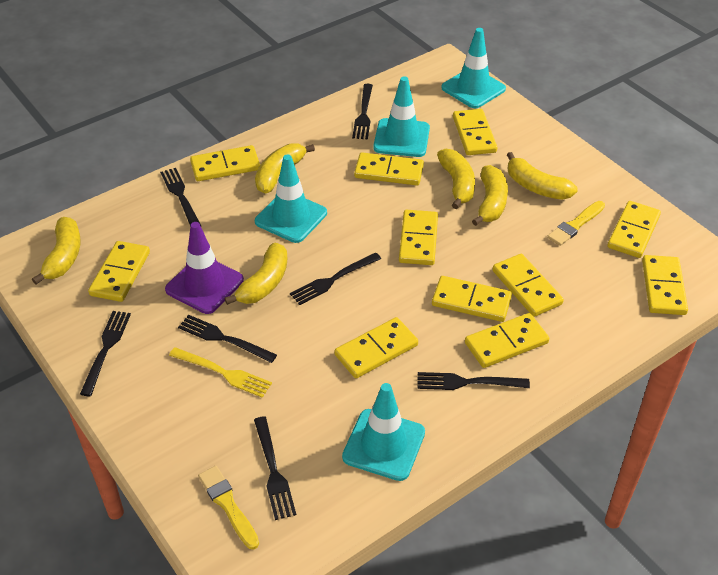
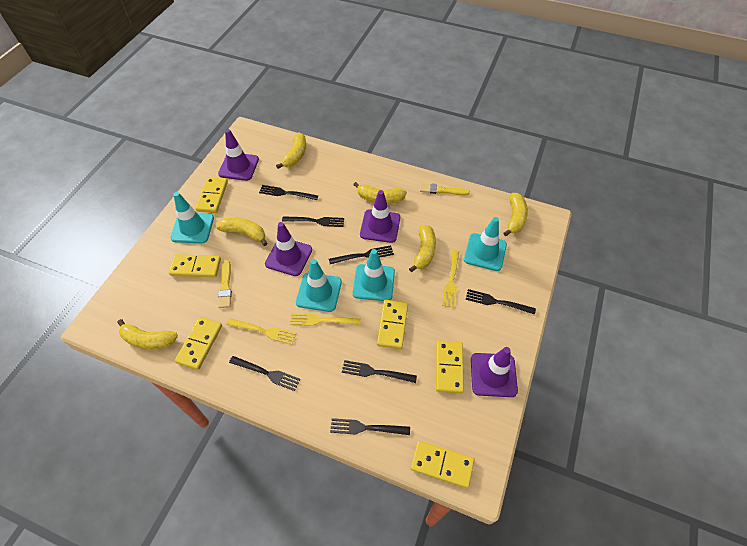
purple traffic cone: 1 -> 4
yellow domino: 11 -> 6
yellow fork: 1 -> 3

